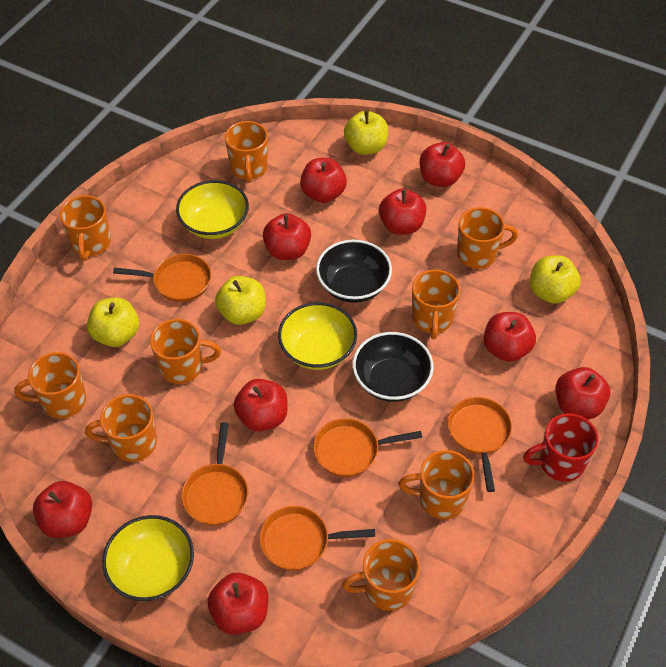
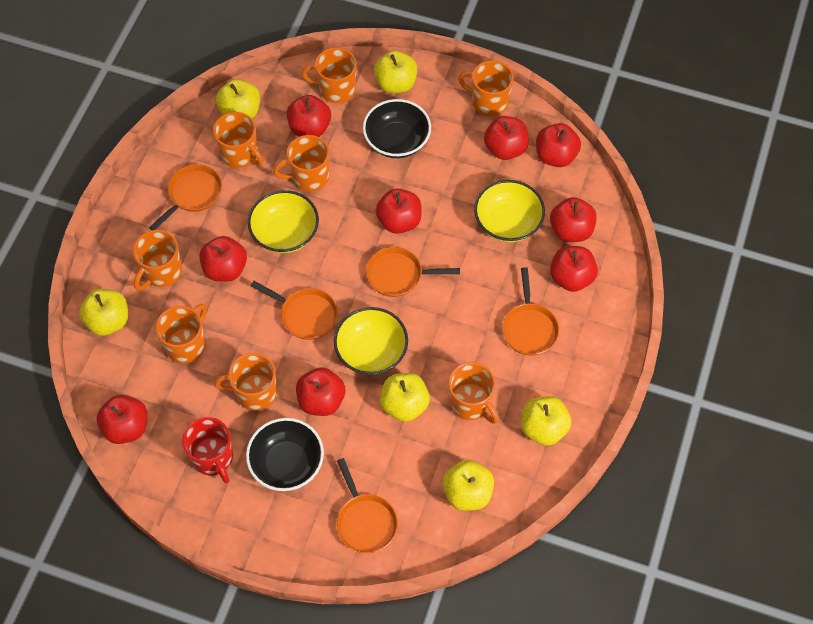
orange mug: 9 -> 8
yellow apple: 4 -> 6

